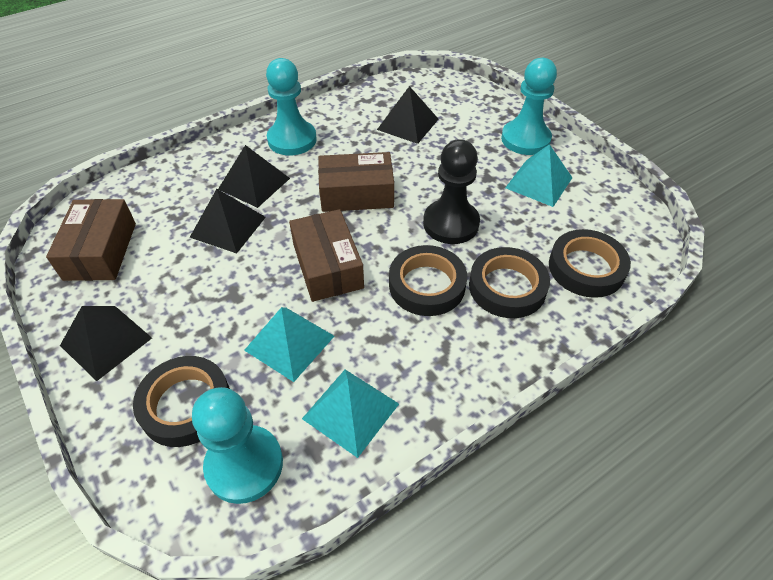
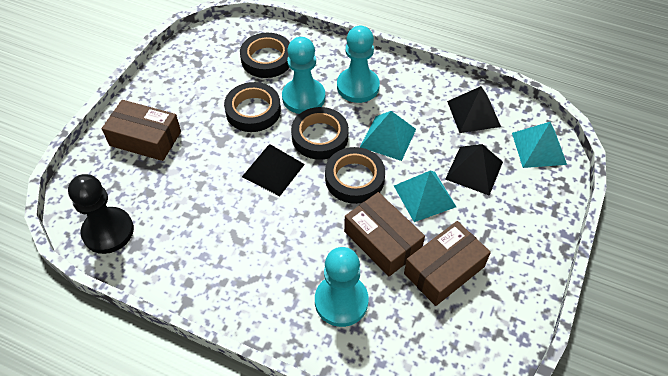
black pyramid: 4 -> 3

